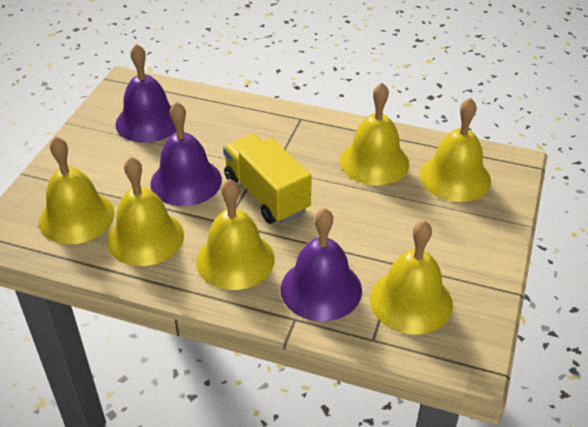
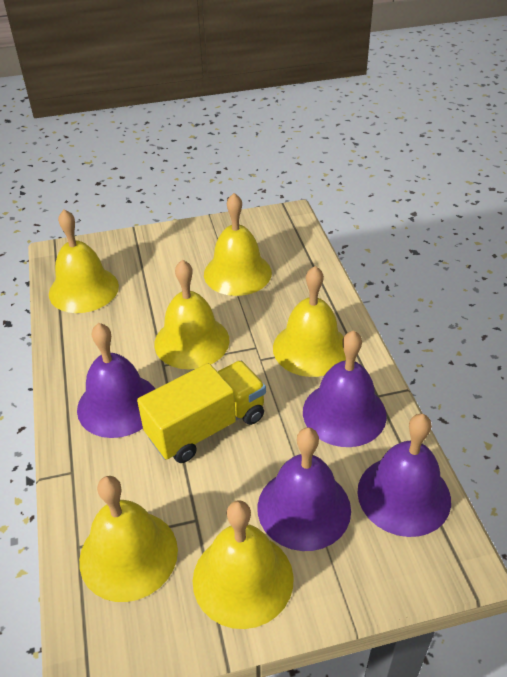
purple bell: 3 -> 4

